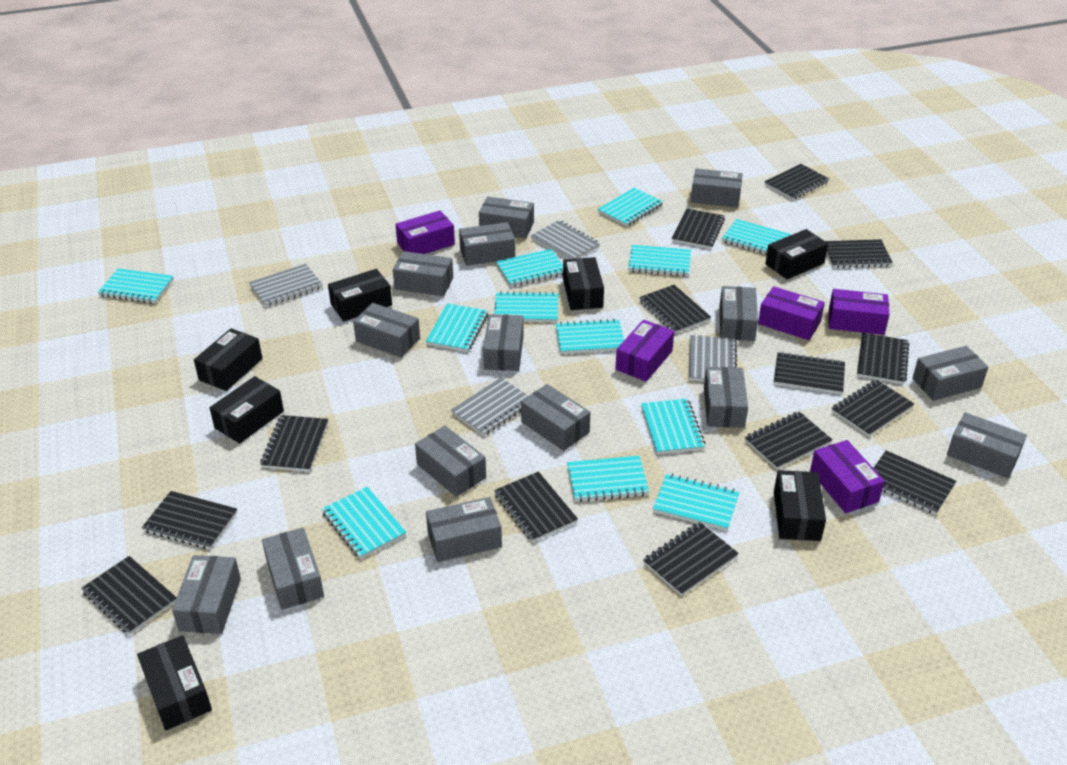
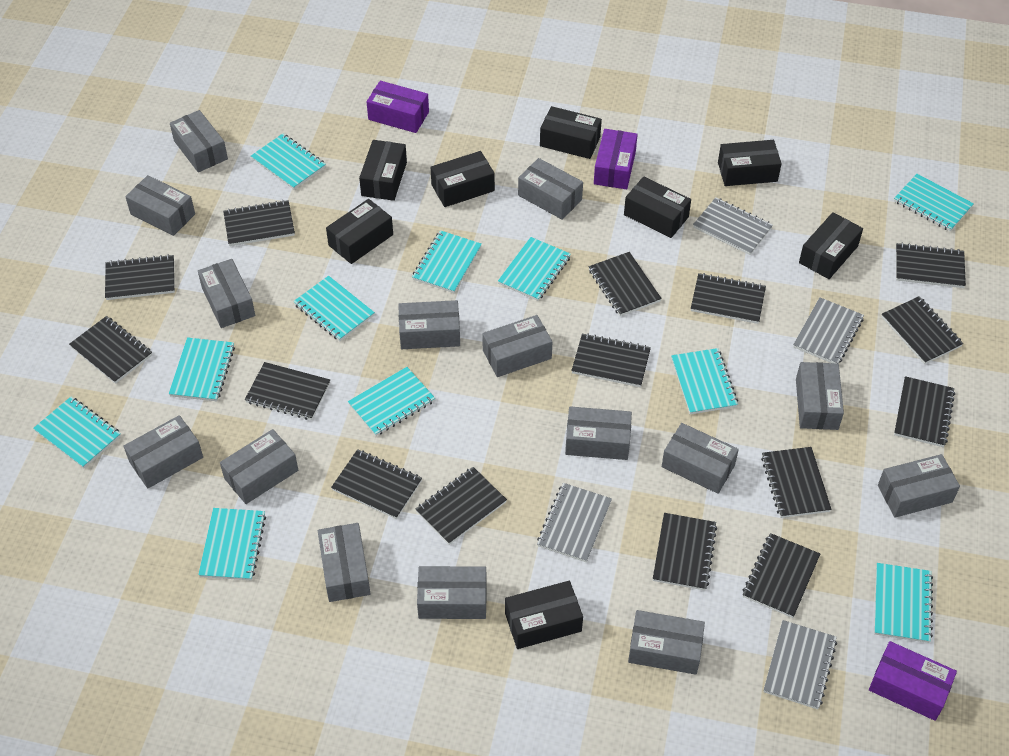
black box: 7 -> 8
black notebook: 14 -> 15
purple box: 5 -> 3
turquoise notebook: 12 -> 11

